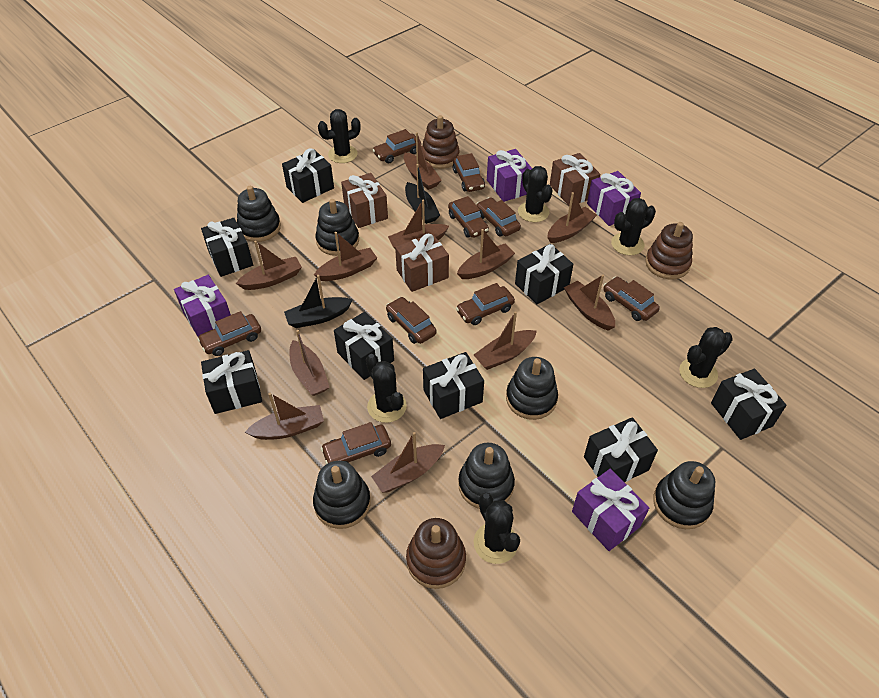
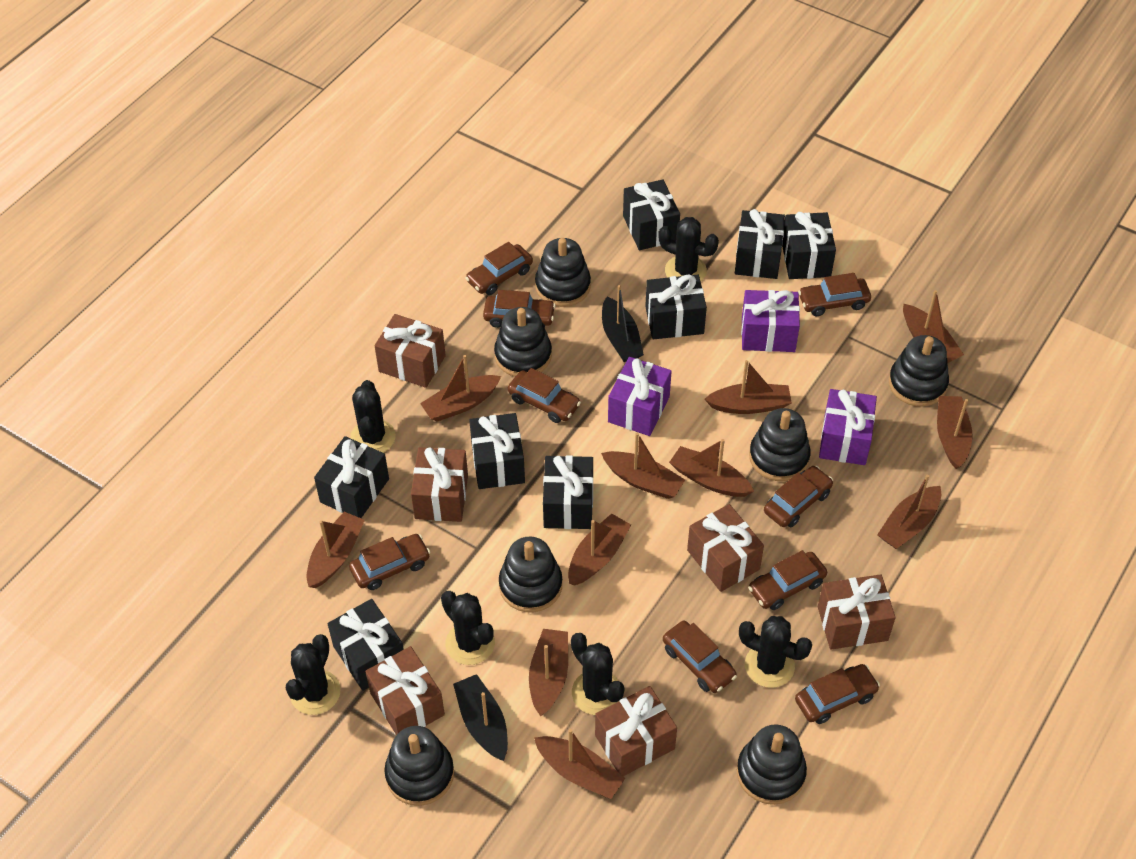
black stacking toy: 6 -> 7
brown gift: 3 -> 6
brown stacking toy: 3 -> 0
purple gift: 4 -> 3

